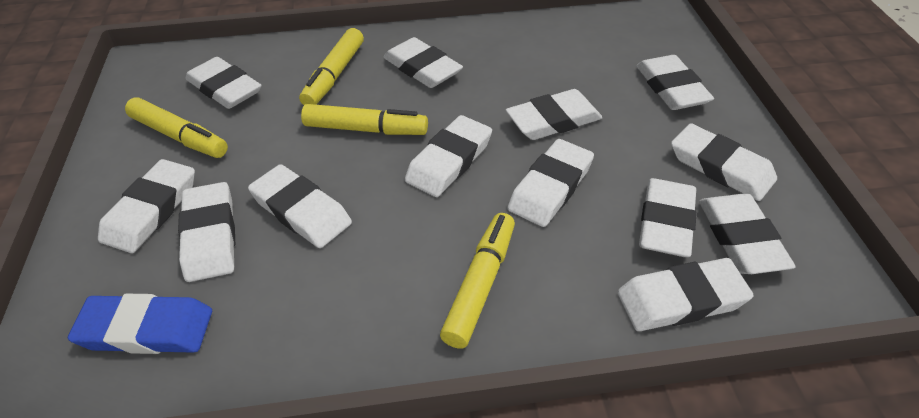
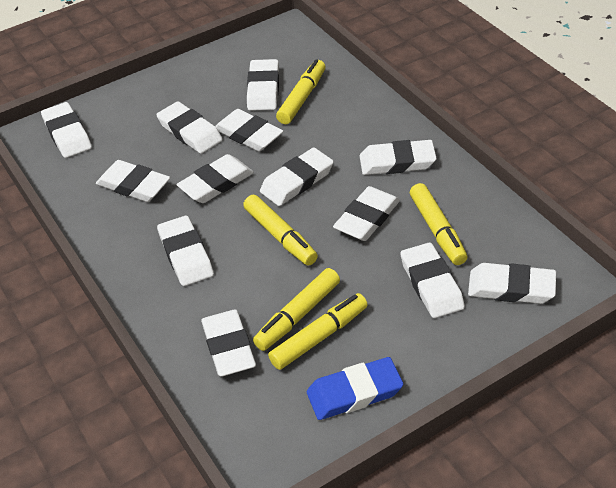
yellow marker: 4 -> 5

